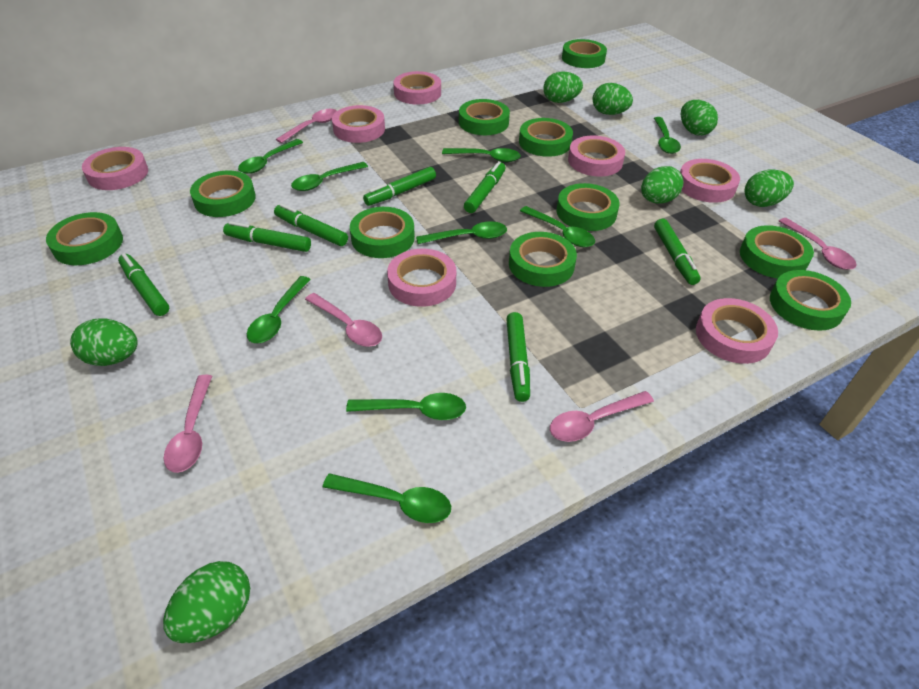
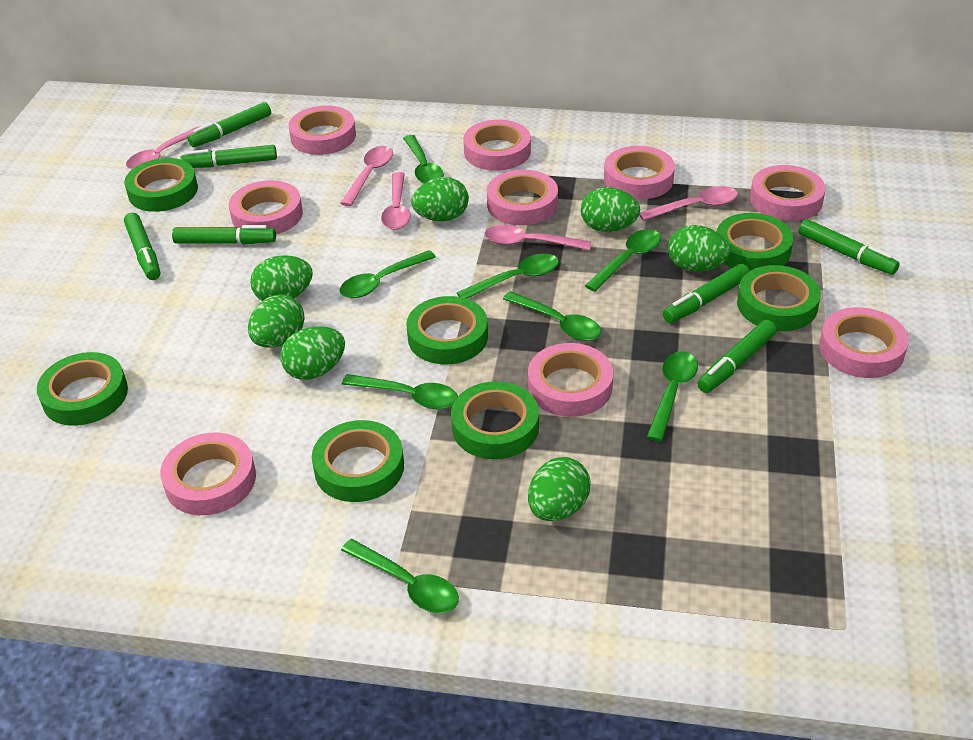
green spoon: 9 -> 8
green tape: 10 -> 7
pink tape: 7 -> 9

